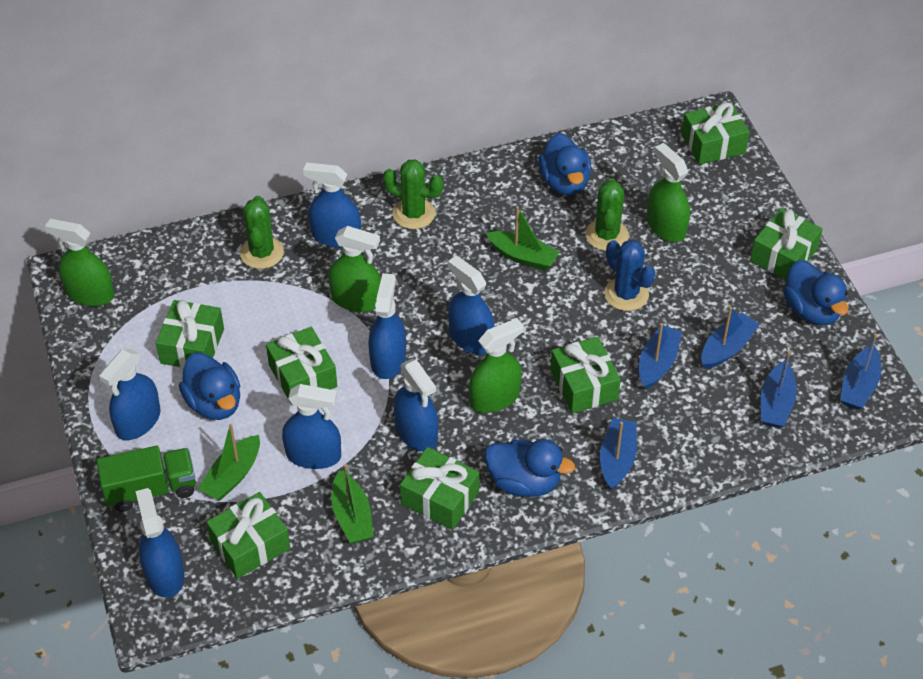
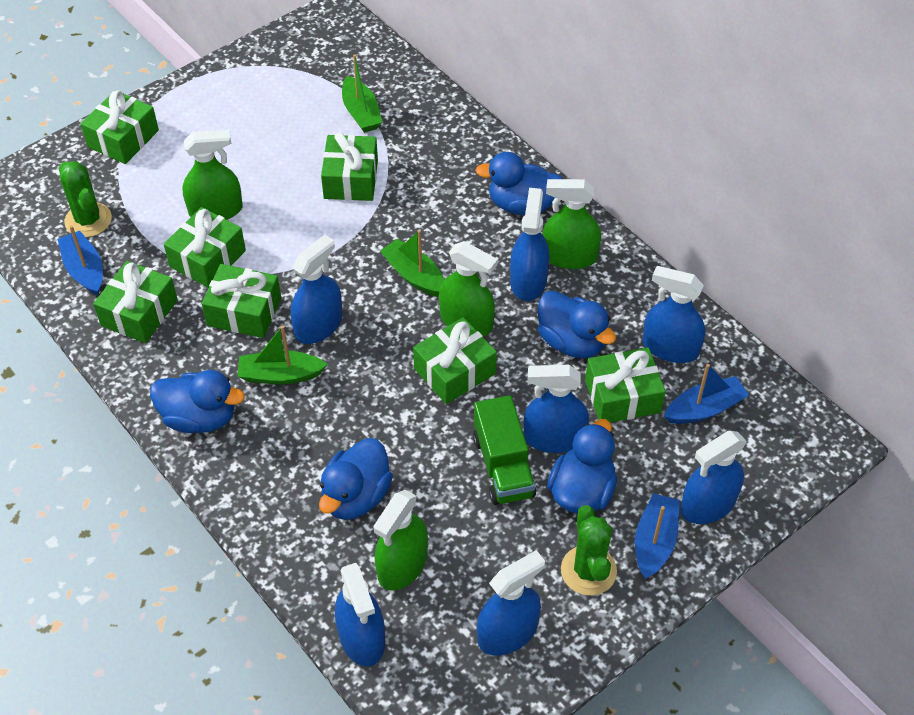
blue boat: 5 -> 3
blue cactus: 1 -> 0
blue duck: 4 -> 5
green cactus: 3 -> 2

